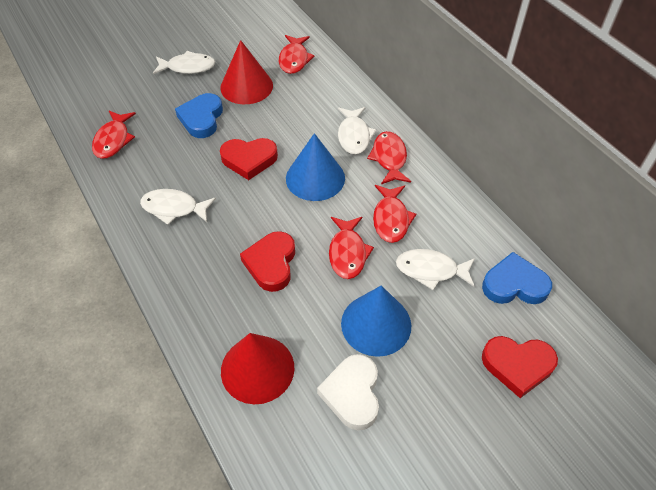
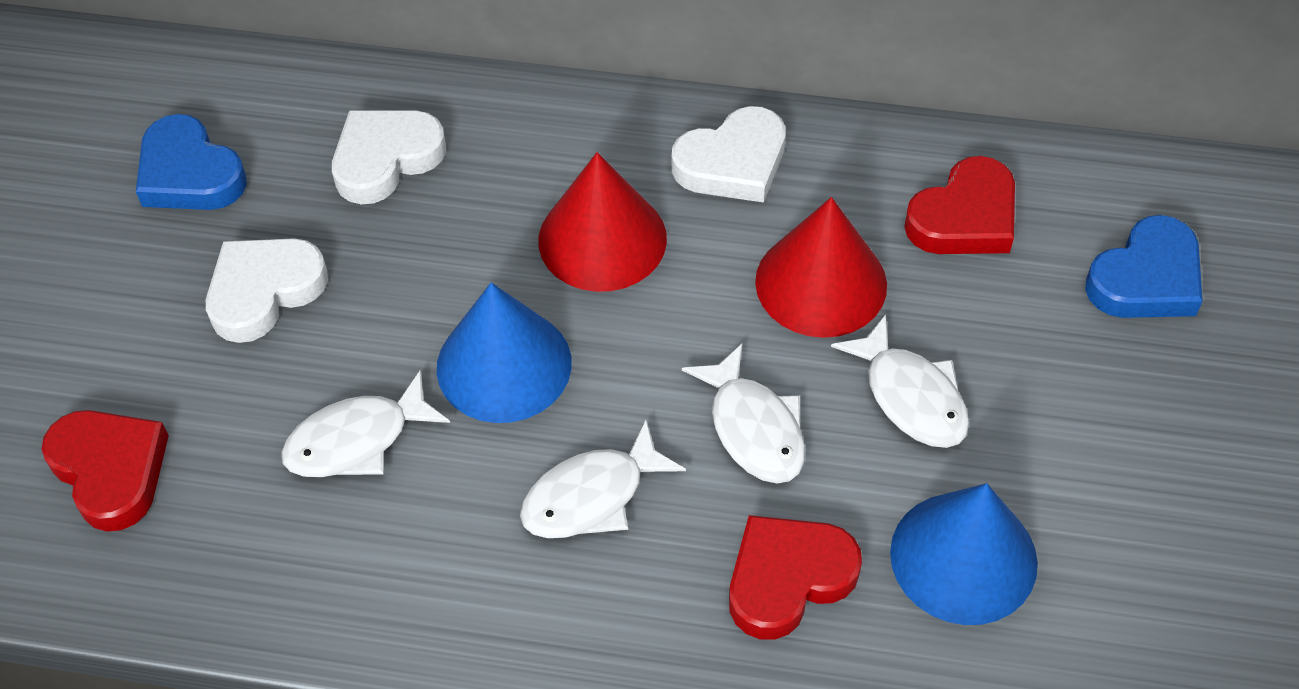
red fish: 5 -> 0
white heart: 1 -> 3

